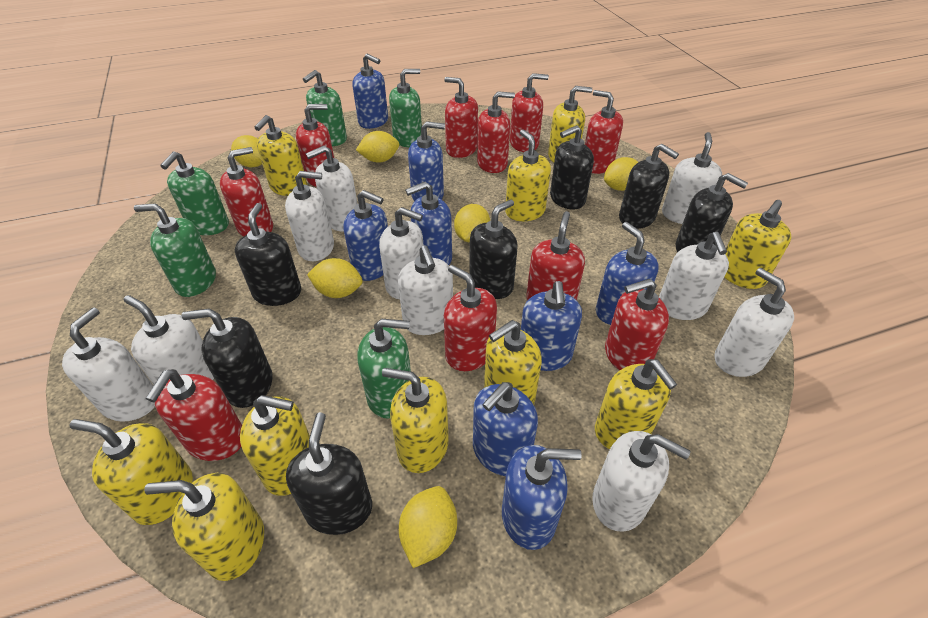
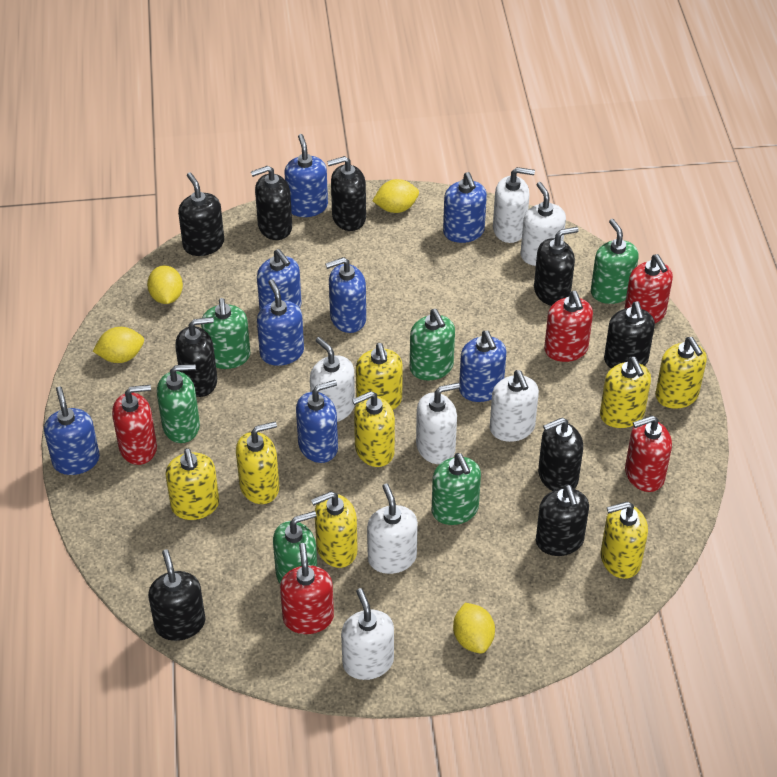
black soap dispenser: 7 -> 9
green soap dispenser: 5 -> 6
red soap dispenser: 10 -> 5
white soap dispenser: 10 -> 7
yellow lemon: 6 -> 4
yellow soap dispenser: 10 -> 8

